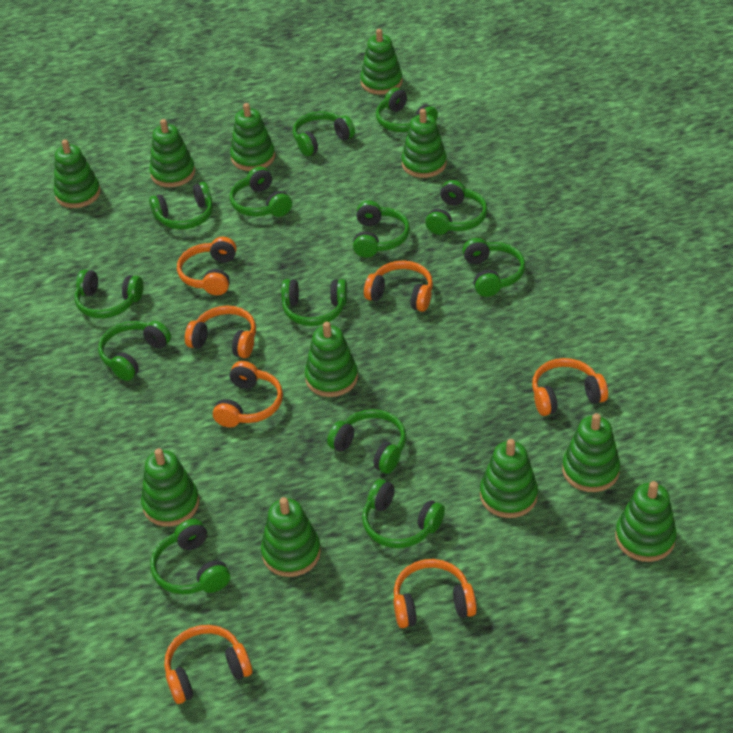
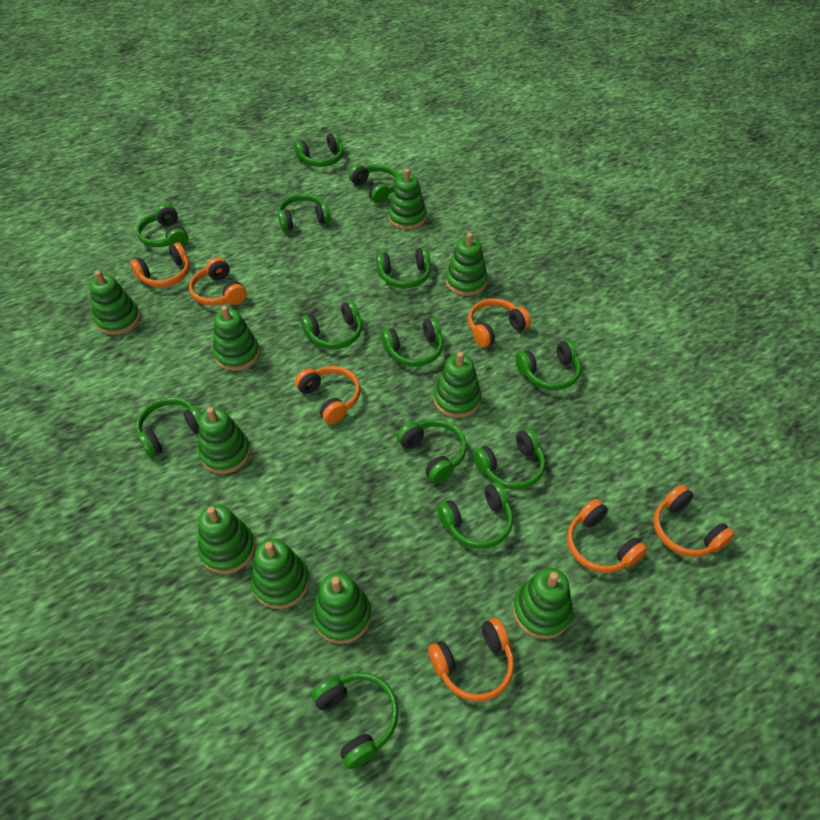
green stacking toy: 11 -> 10

